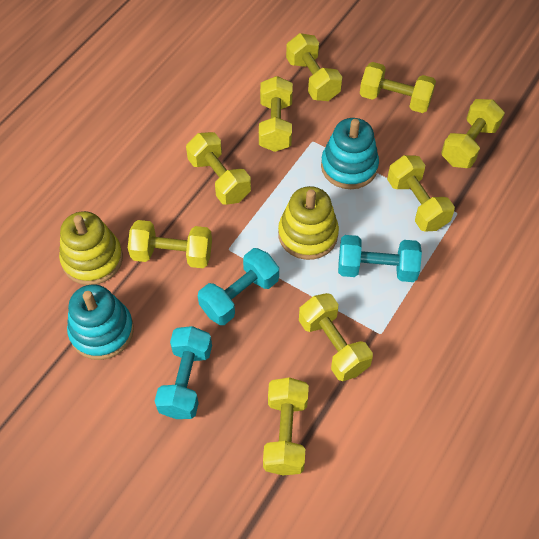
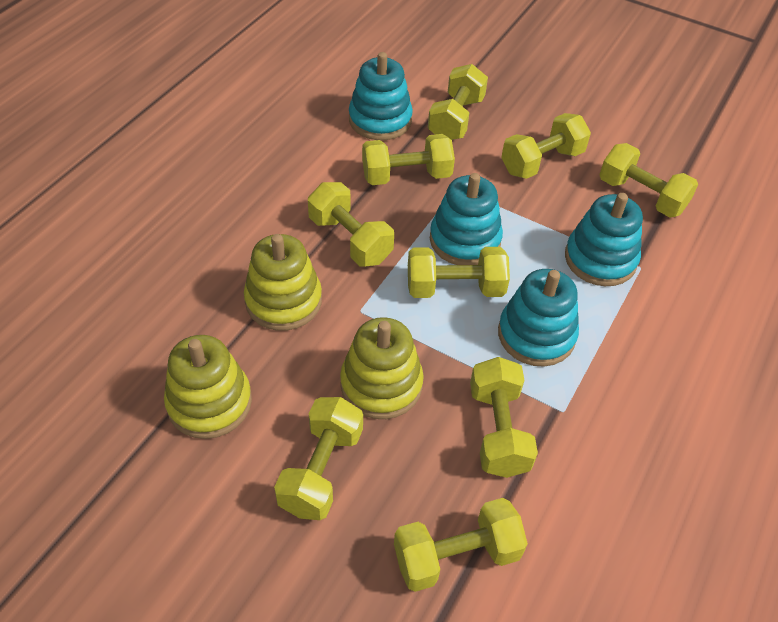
turquoise dumbbell: 3 -> 0
turquoise stacking toy: 2 -> 4
yellow stacking toy: 2 -> 3

